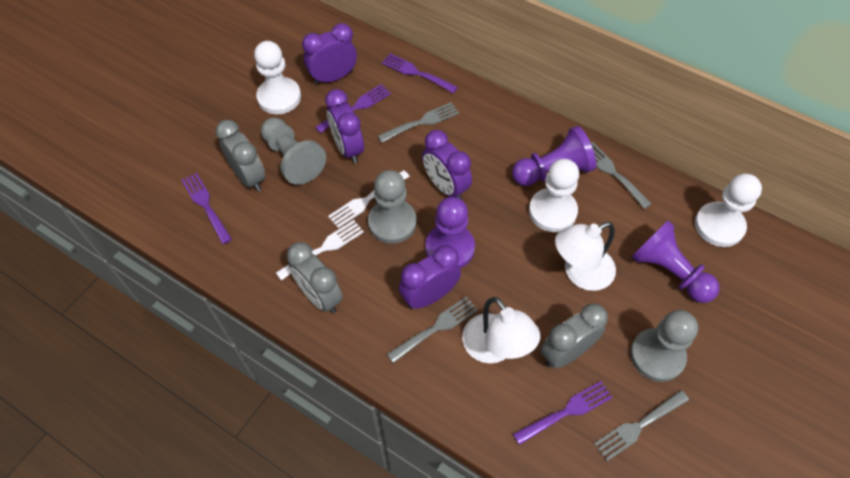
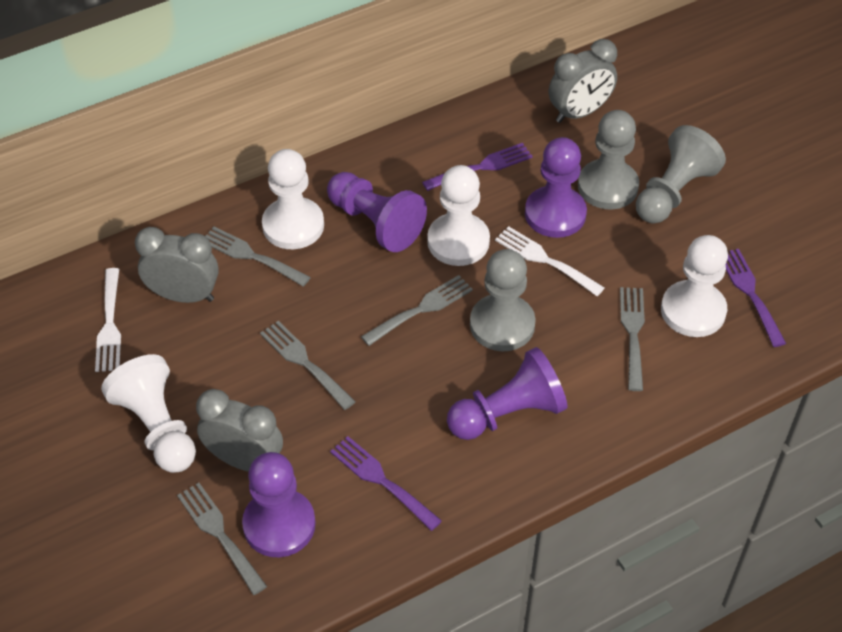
grey fork: 4 -> 5
purple clock: 4 -> 0
purple fork: 4 -> 3
purple pawn: 3 -> 4
white lamp: 2 -> 0
white pawn: 3 -> 4

